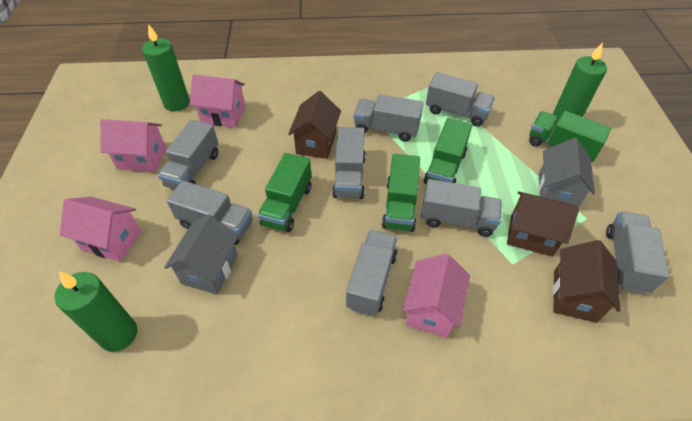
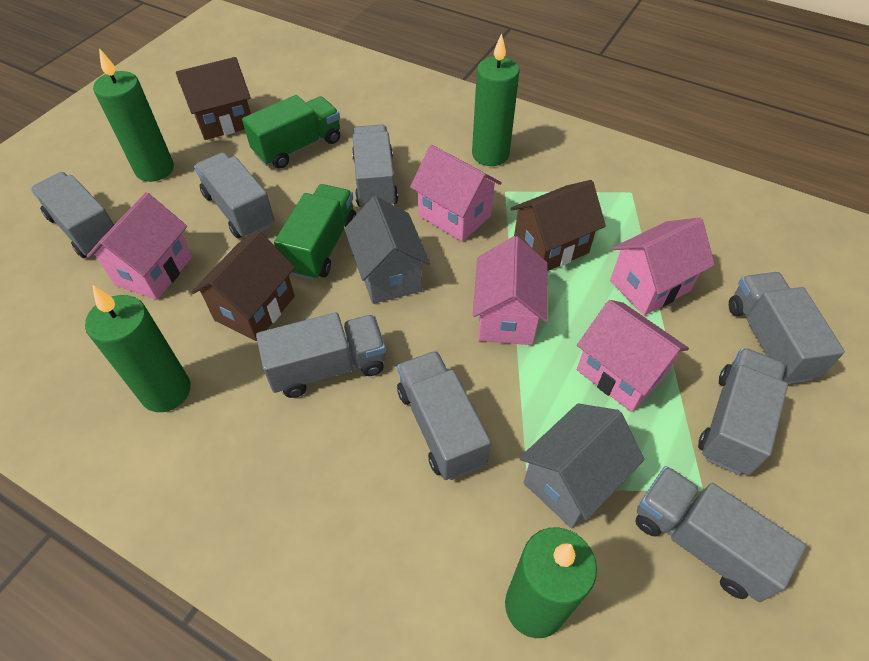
green candle: 3 -> 4
green truck: 4 -> 2
pink house: 4 -> 5

